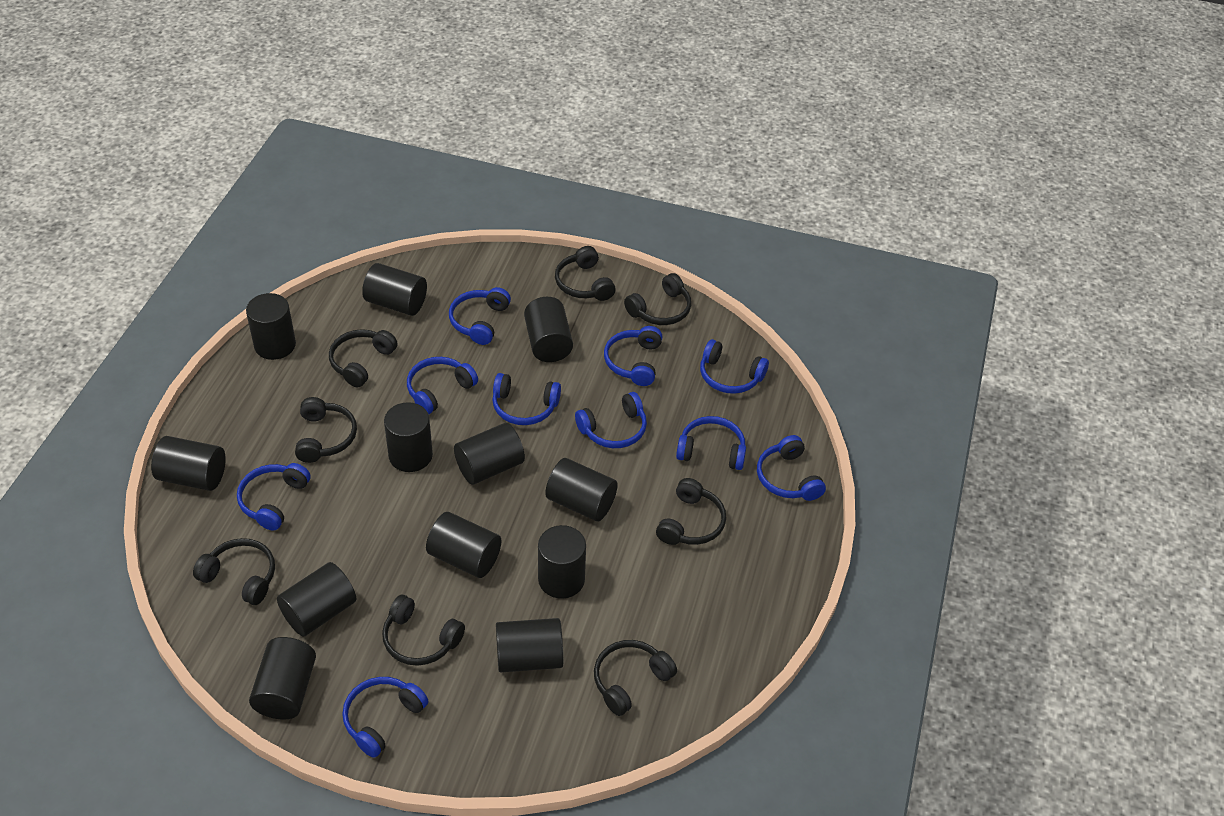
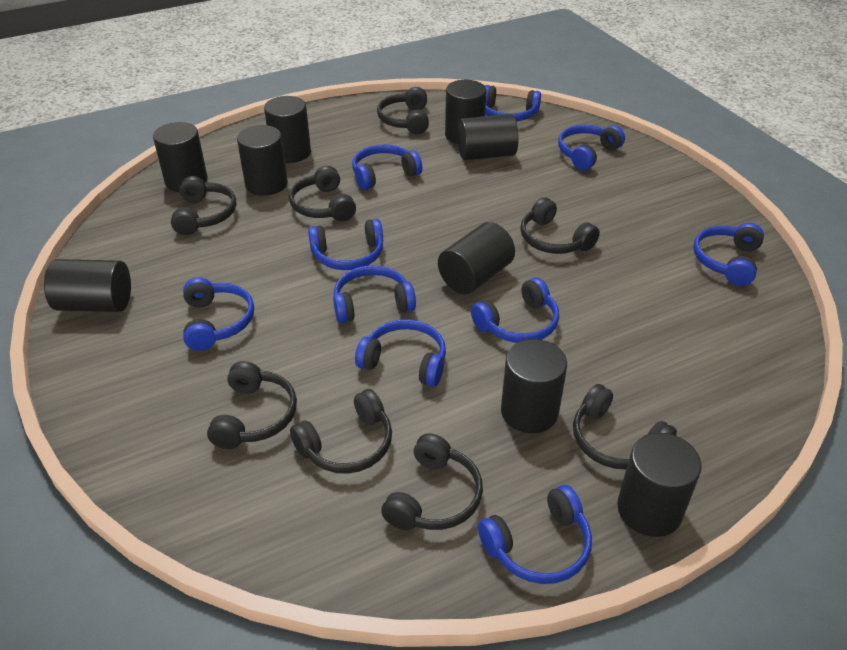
black cylinder: 12 -> 9

